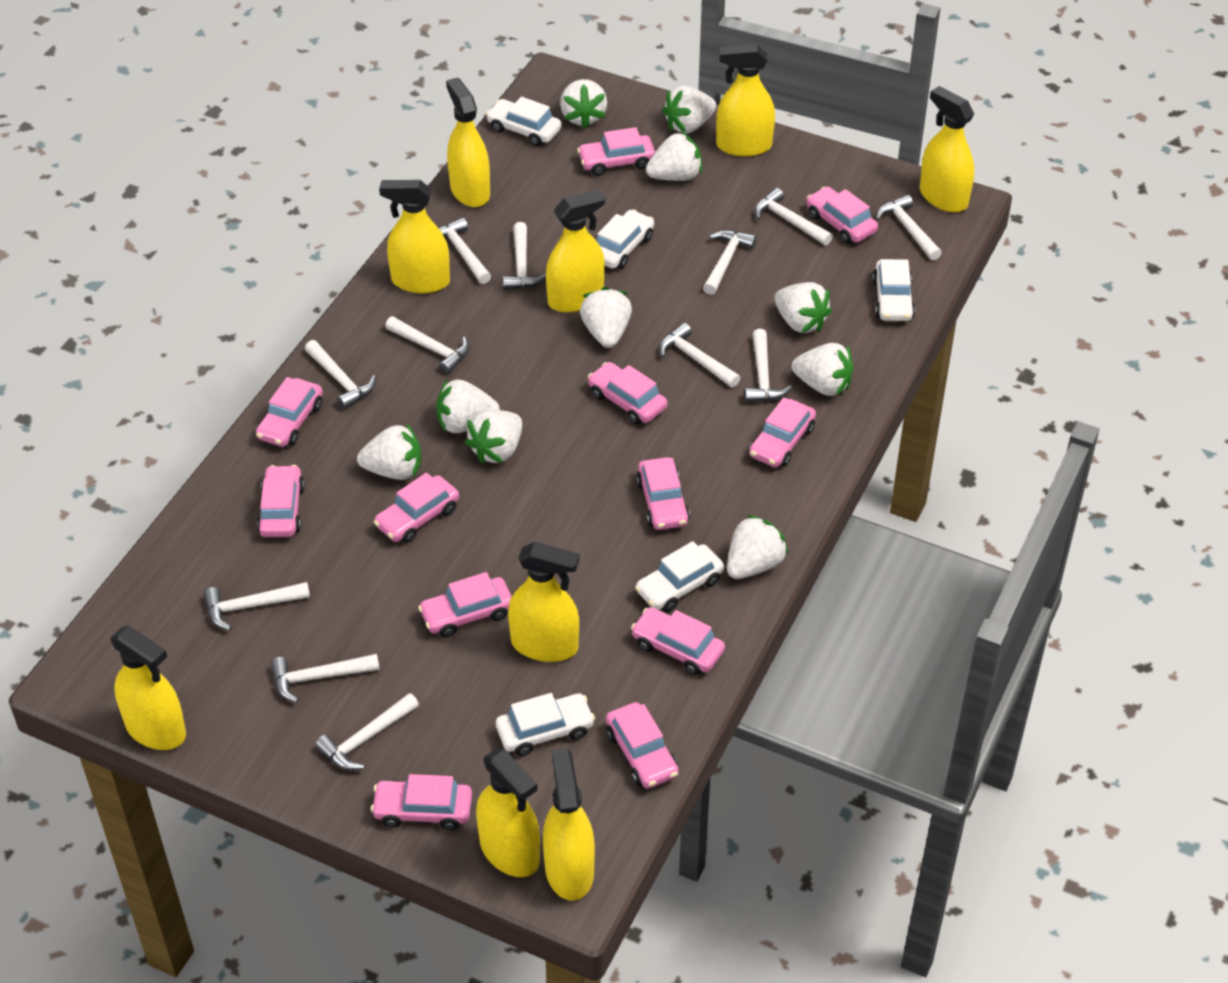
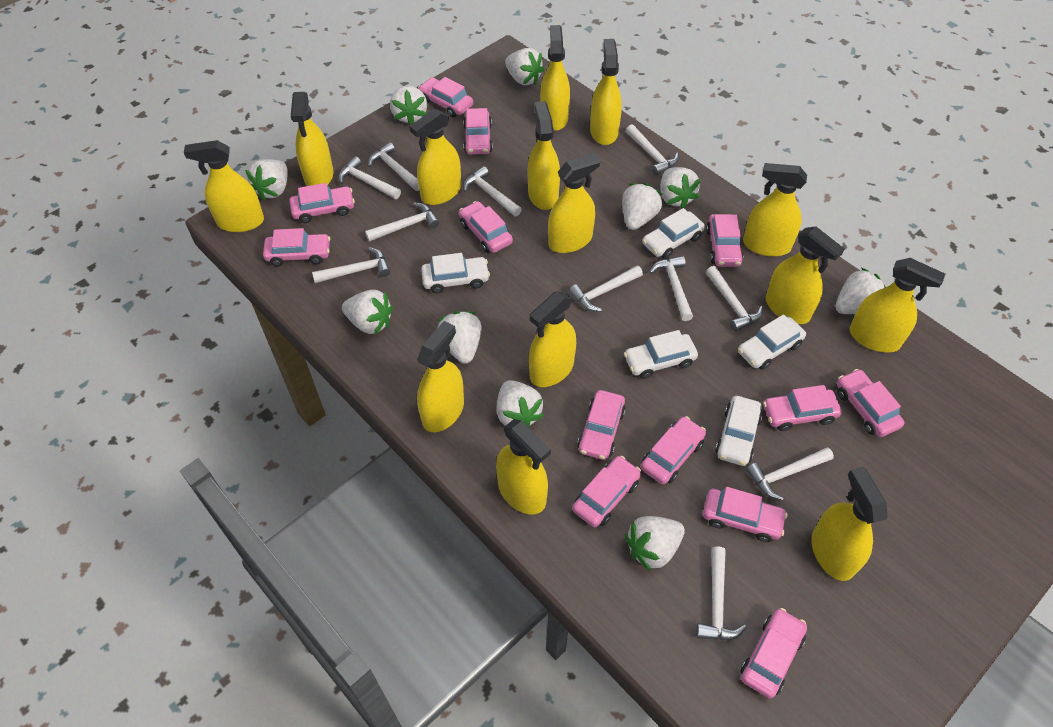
pink car: 12 -> 13
white hammer: 12 -> 11
yellow spray bottle: 9 -> 14

